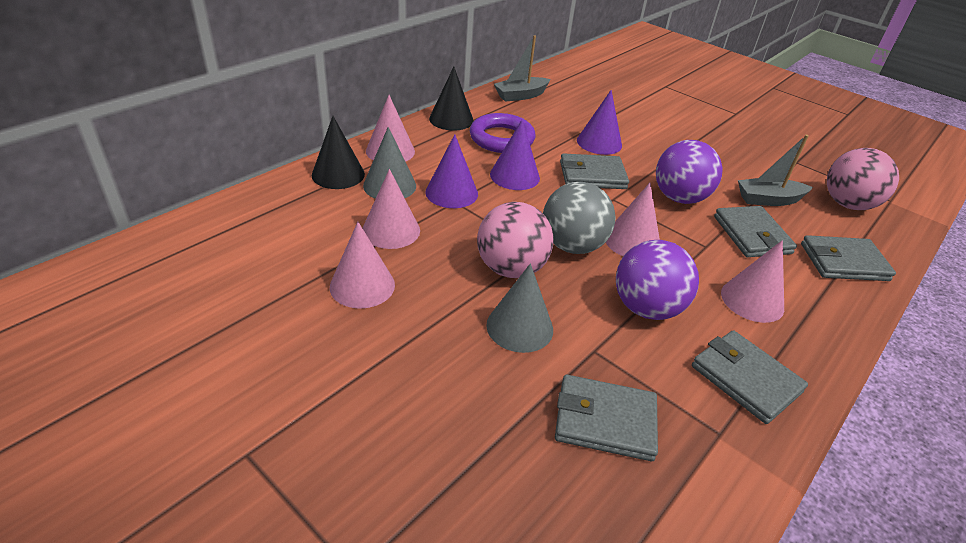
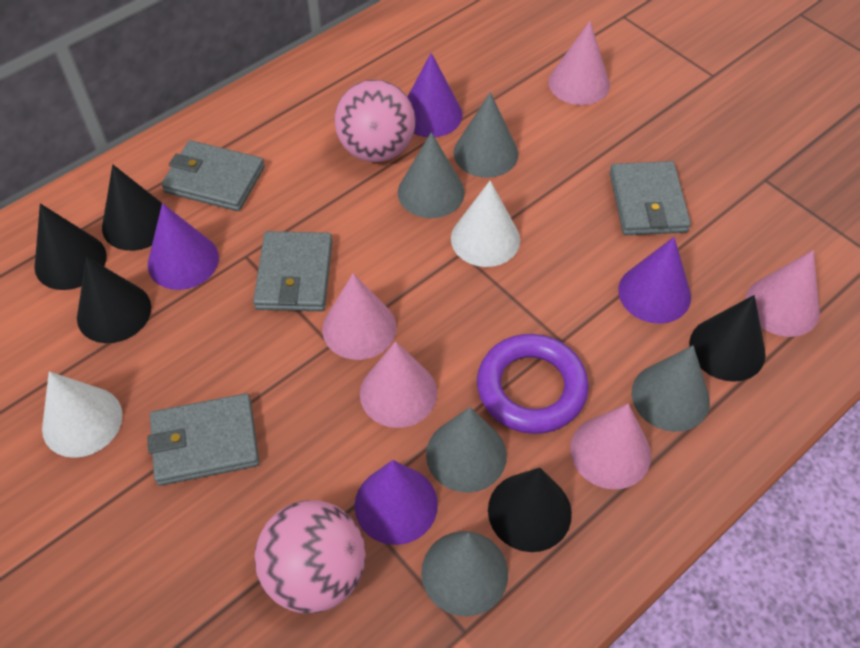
black cone: 2 -> 5
grey ball: 1 -> 0
grey boat: 2 -> 0
grey cone: 2 -> 5
grey wallet: 5 -> 4
purple ball: 2 -> 0
purple cone: 3 -> 4
white cone: 0 -> 2

